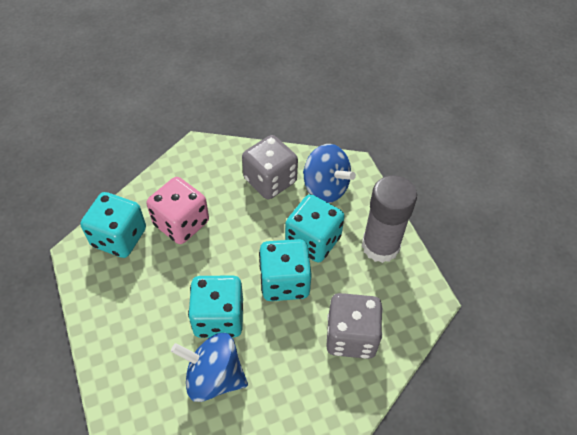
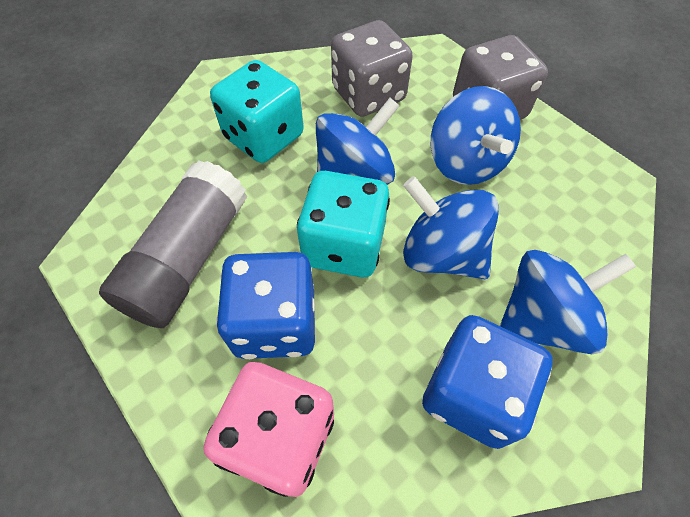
blue dice: 0 -> 2
blue spinning top: 2 -> 4
turquoise dice: 4 -> 2

